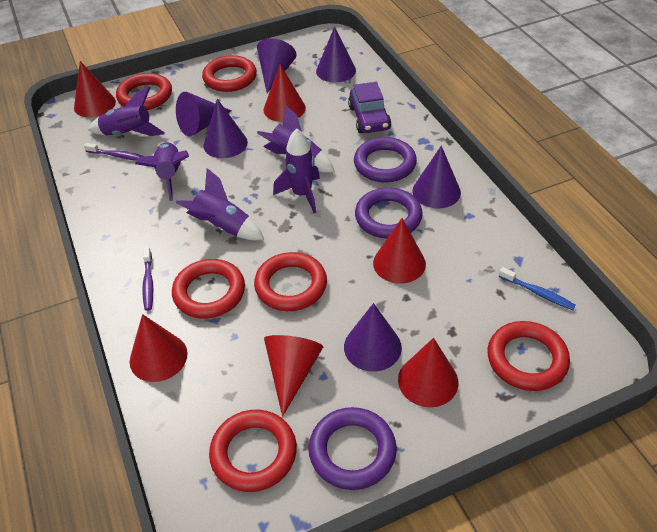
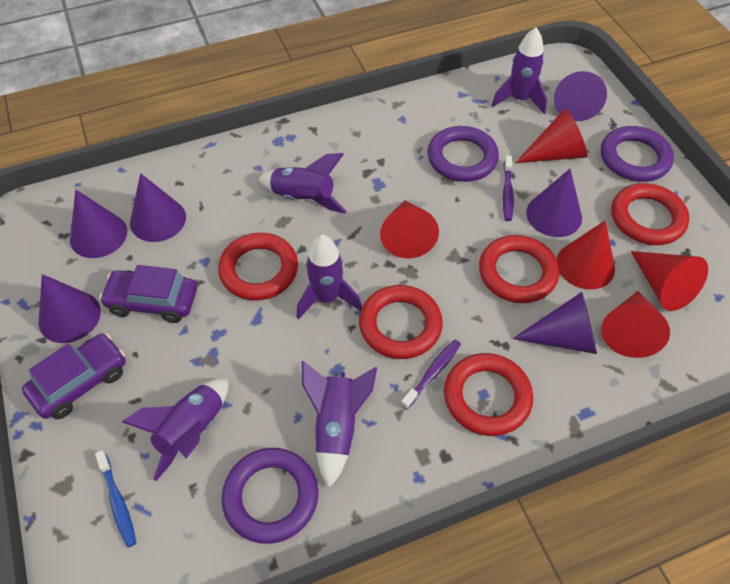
purple car: 1 -> 2
red cone: 6 -> 5
red ring: 6 -> 5

